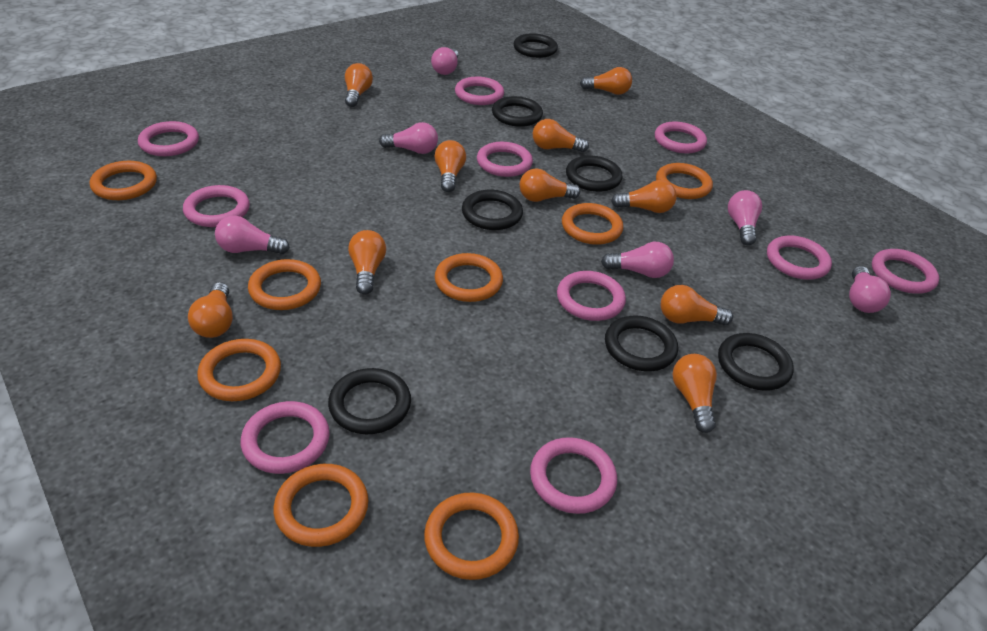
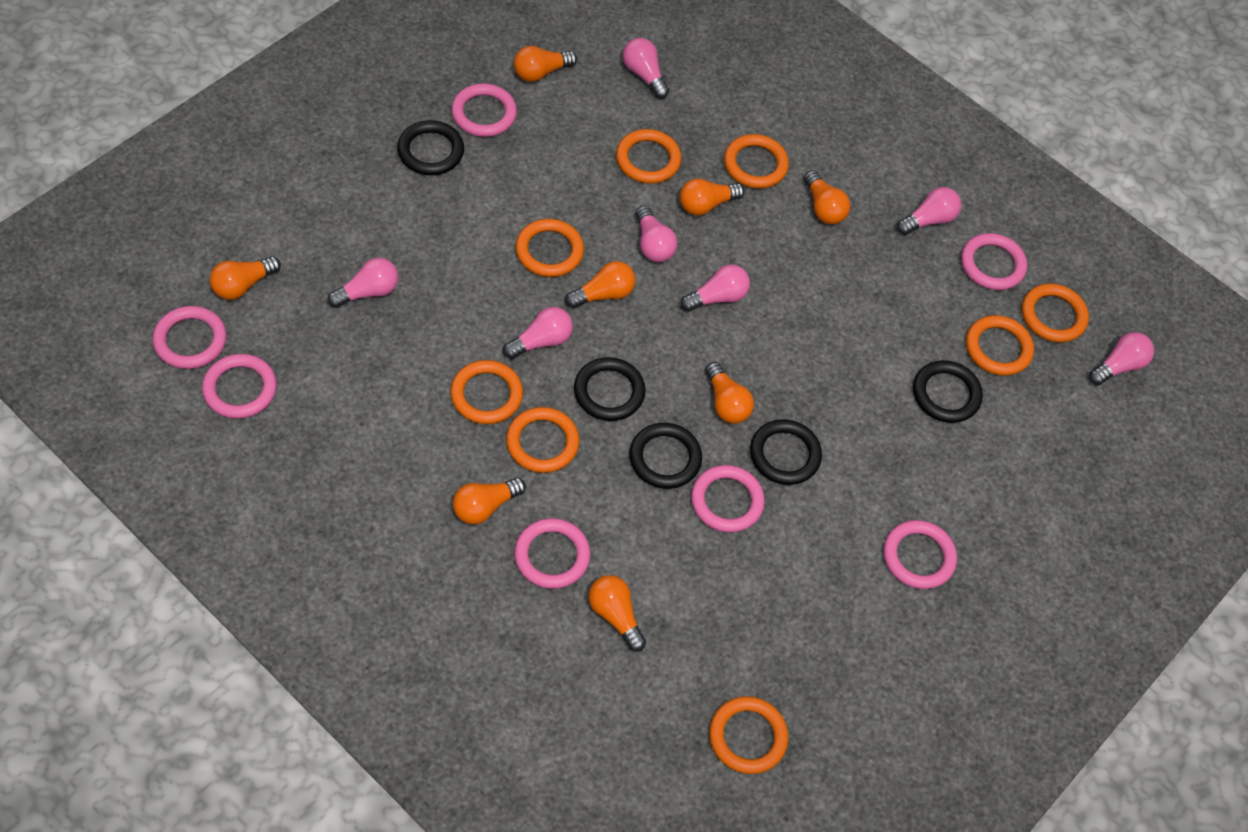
black ring: 7 -> 5
orange light bulb: 10 -> 8
pink light bulb: 6 -> 7
pink ring: 10 -> 7

